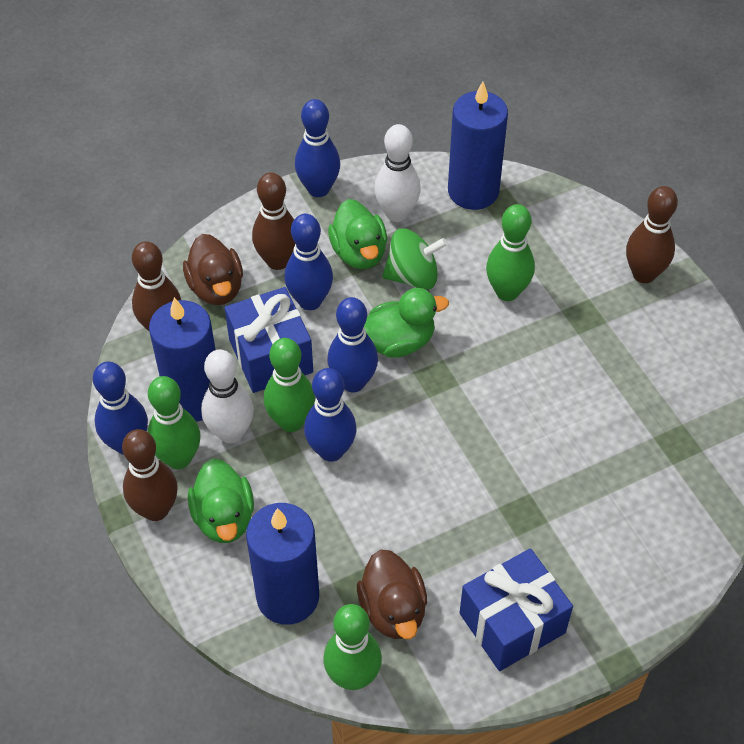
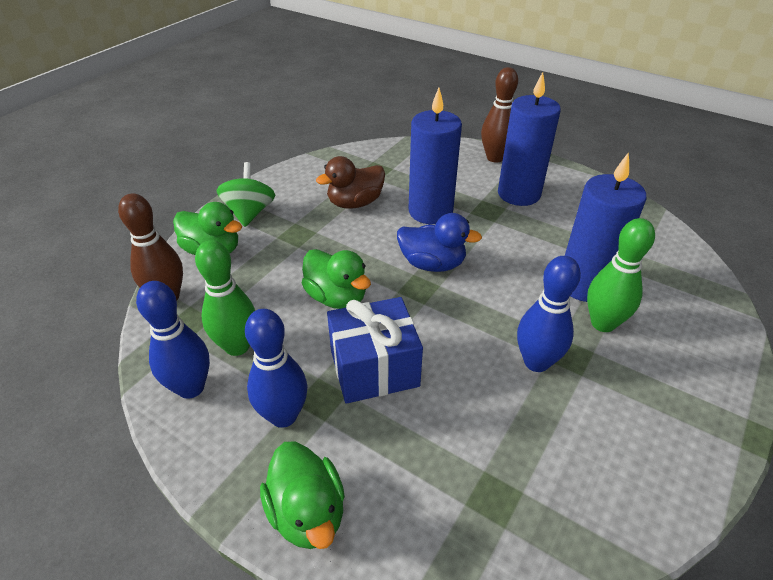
blue bowling pin: 5 -> 3
blue duck: 0 -> 1
blue gift: 2 -> 1
brown bowling pin: 4 -> 2
brown duck: 2 -> 1
green bowling pin: 4 -> 2
white bowling pin: 2 -> 0

